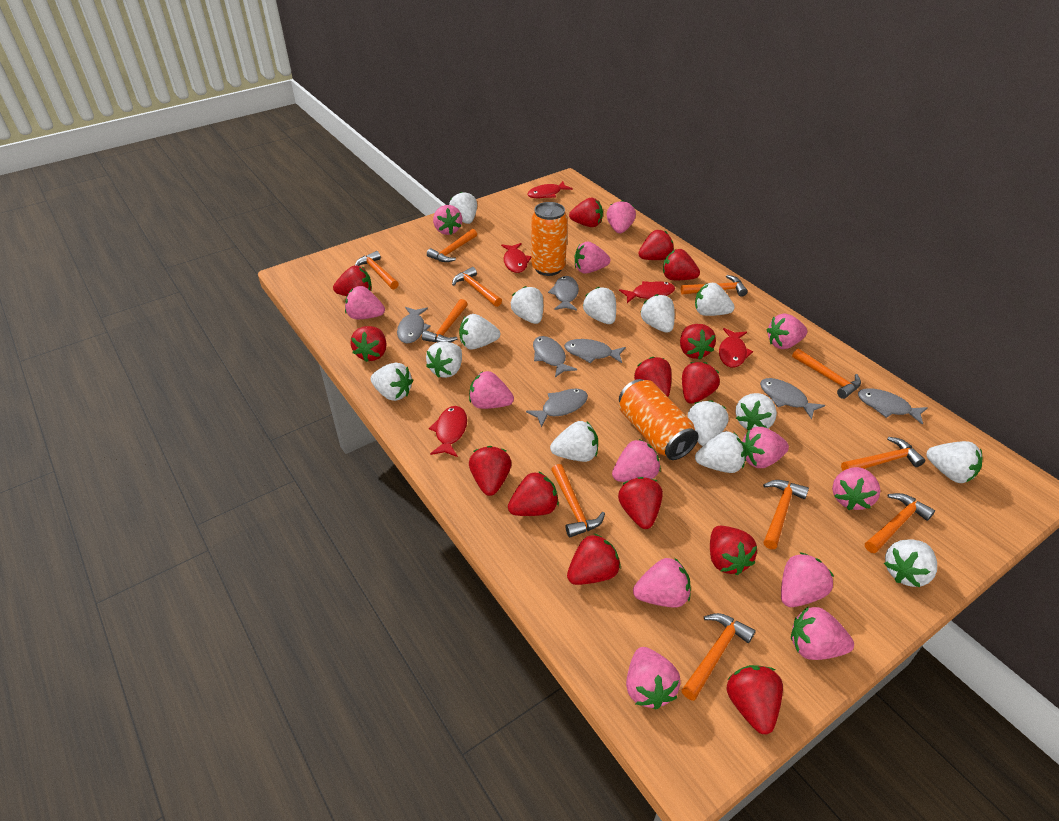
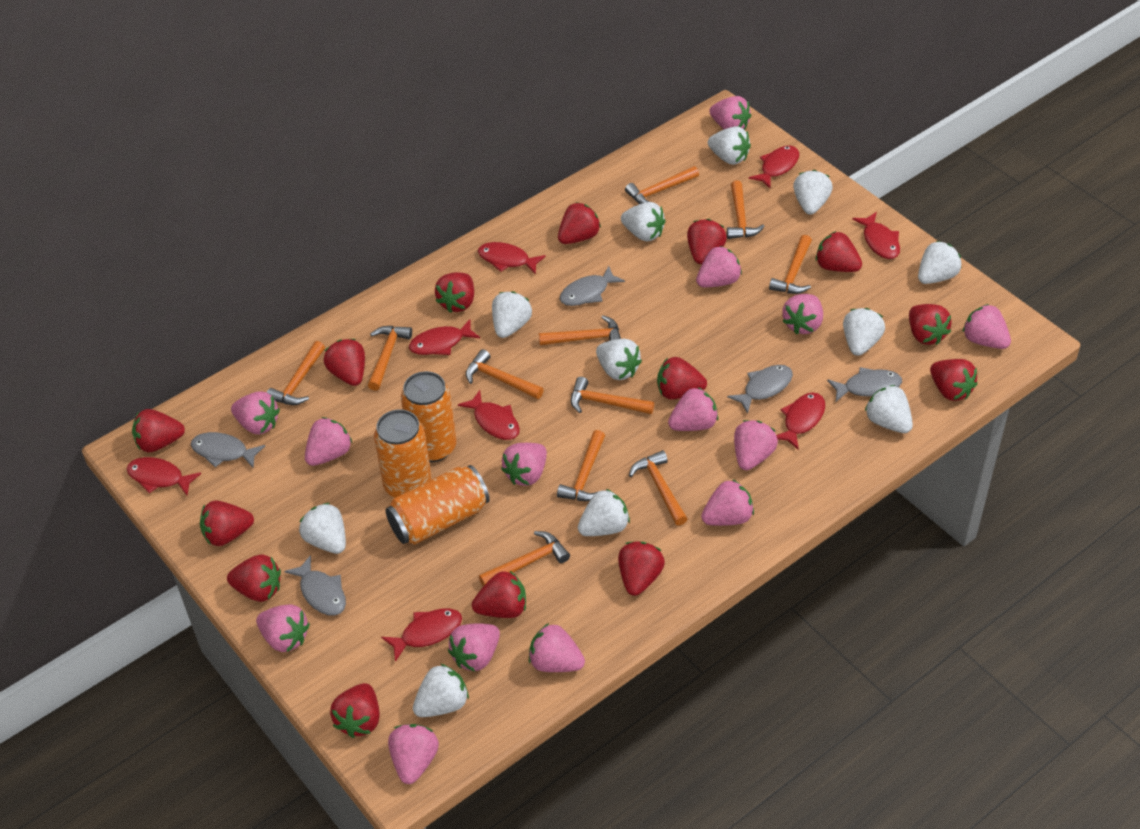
grey fish: 7 -> 5
orange can: 2 -> 3
pink strawberry: 13 -> 14
red fish: 5 -> 8
white strawberry: 14 -> 11

